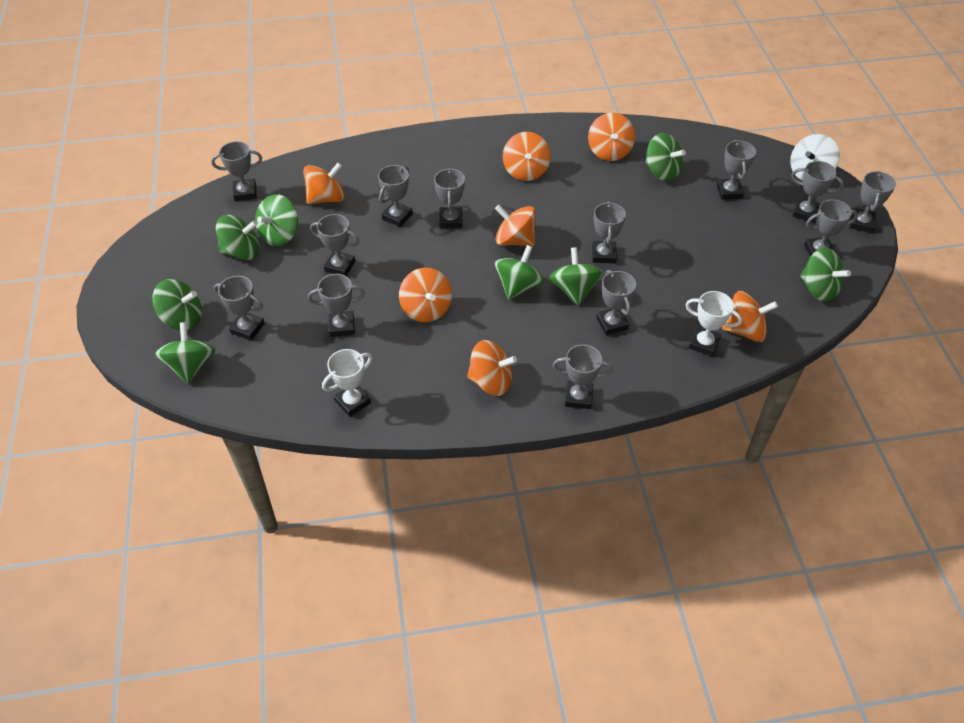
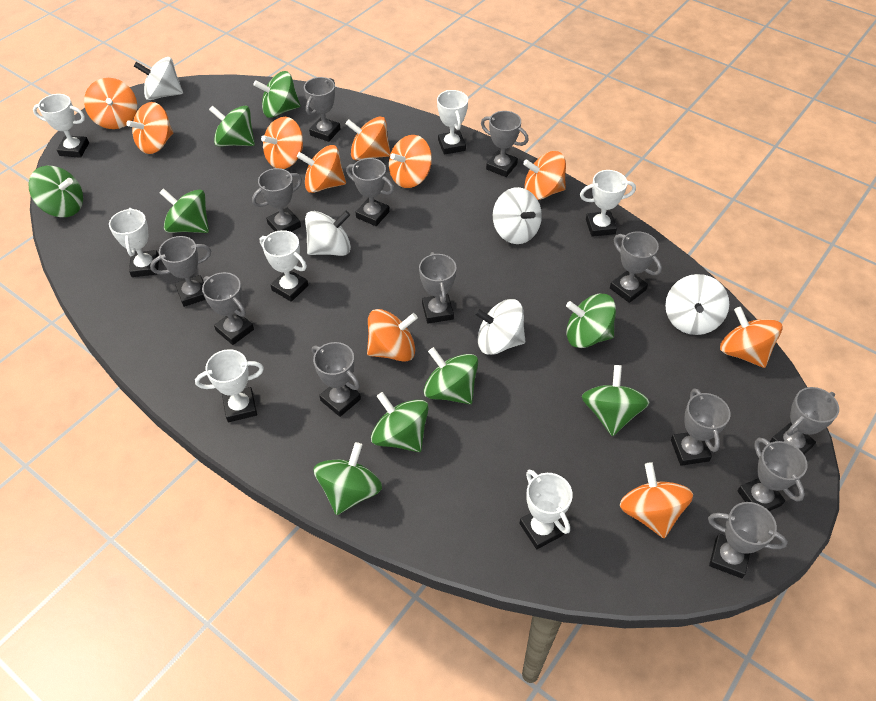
green spinning top: 8 -> 9
orange spinning top: 7 -> 10
white spinning top: 1 -> 5
white trophy: 2 -> 7

